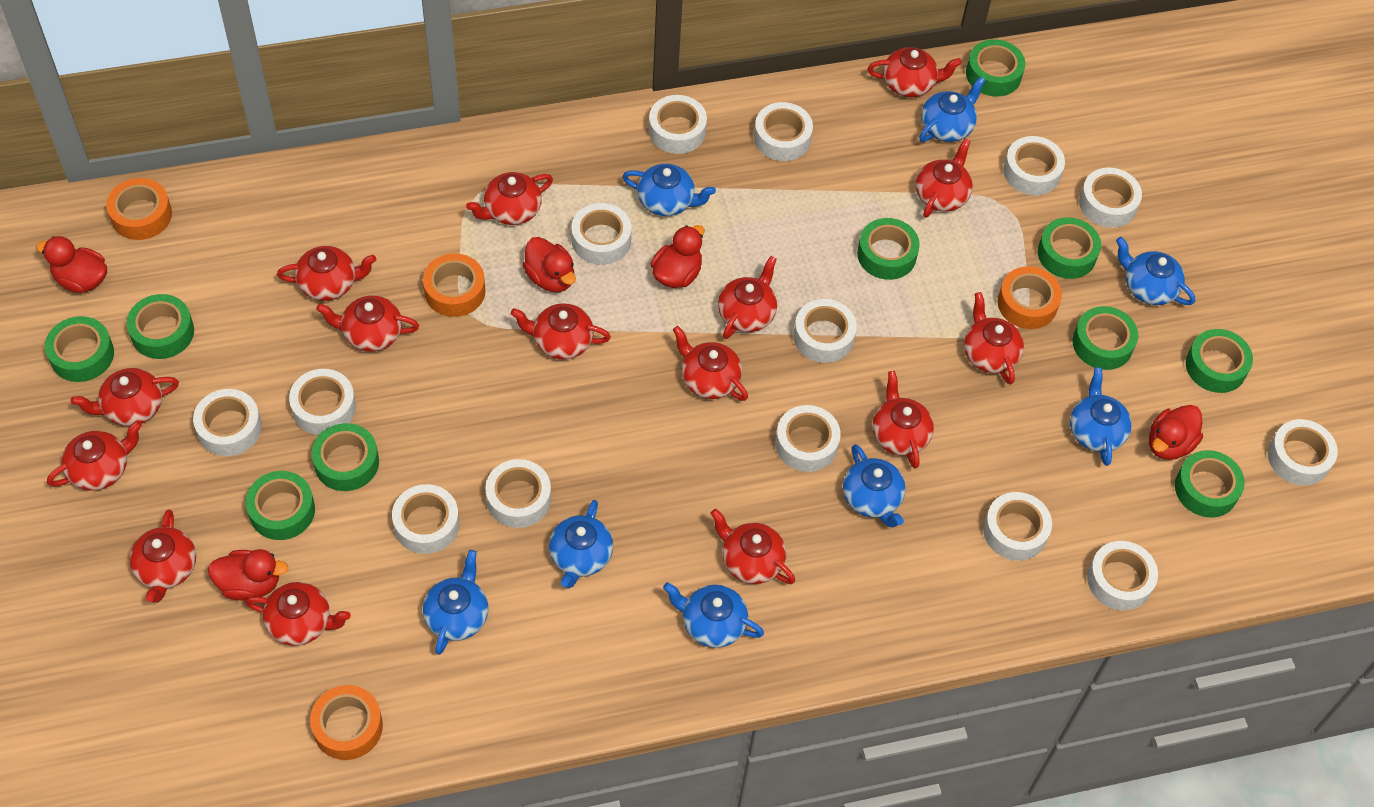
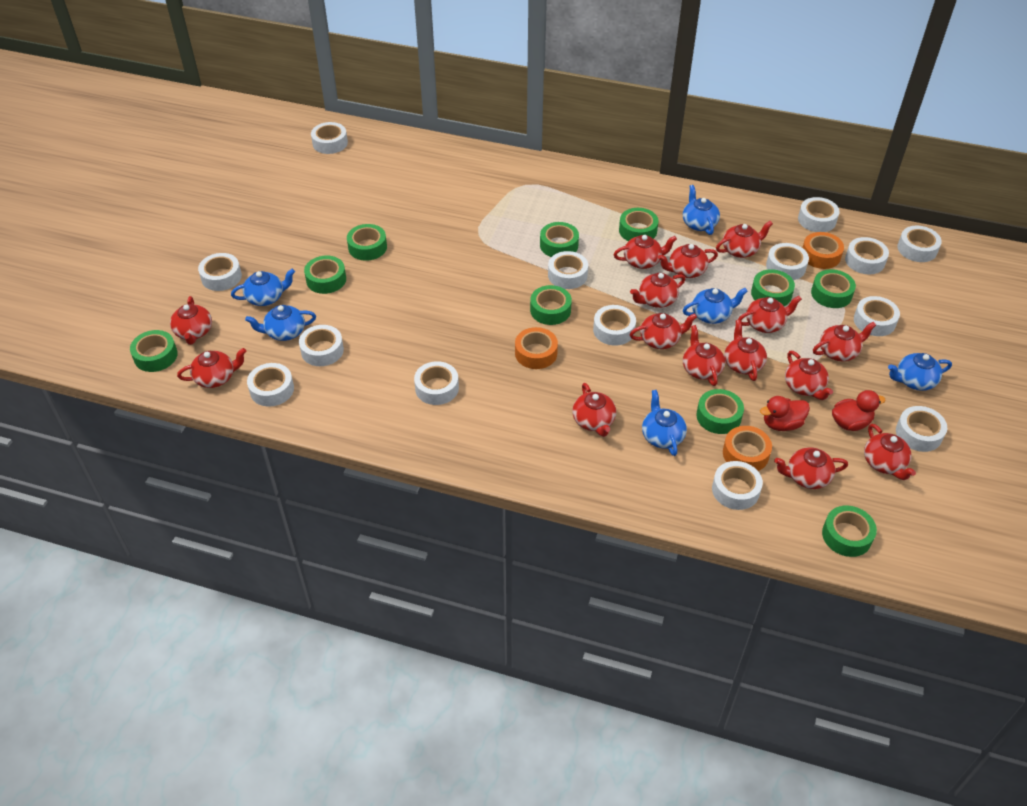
blue teapot: 8 -> 6
orange tape: 4 -> 3
red duck: 5 -> 2

